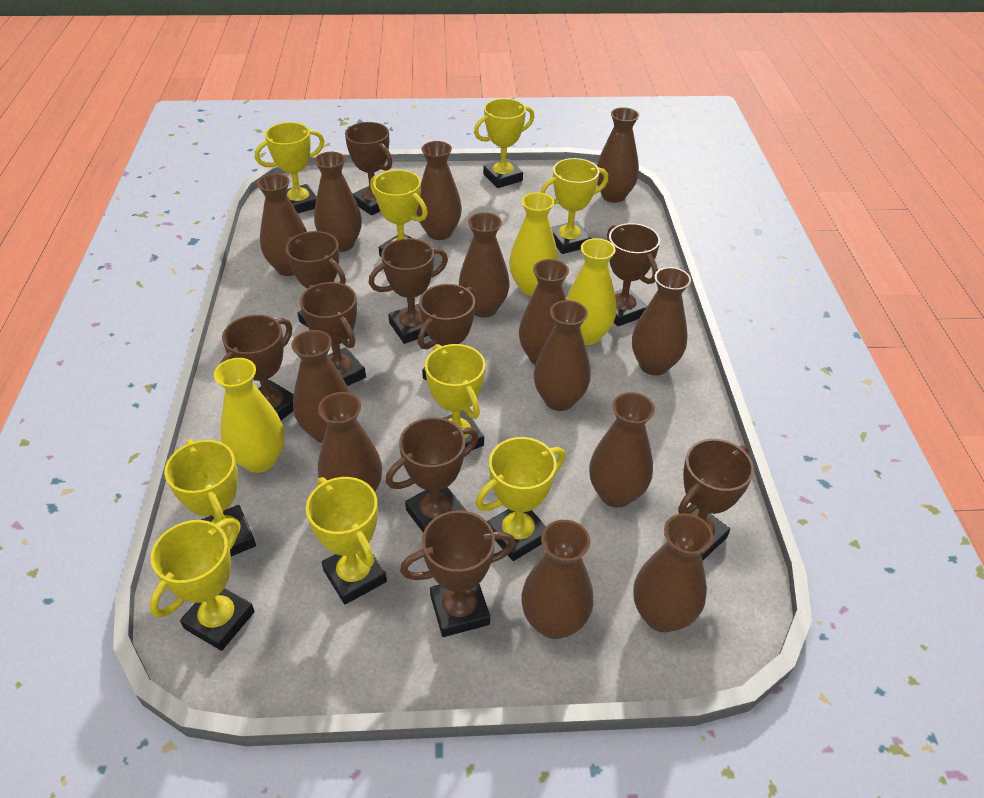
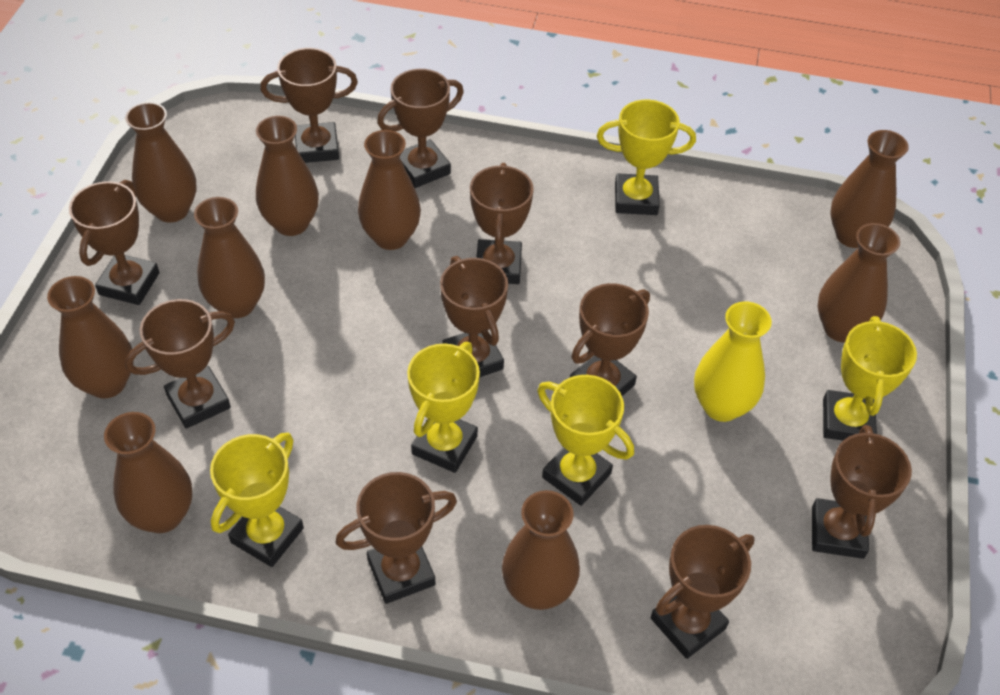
brown vase: 13 -> 9
yellow trophy: 9 -> 5
yellow vase: 3 -> 1

